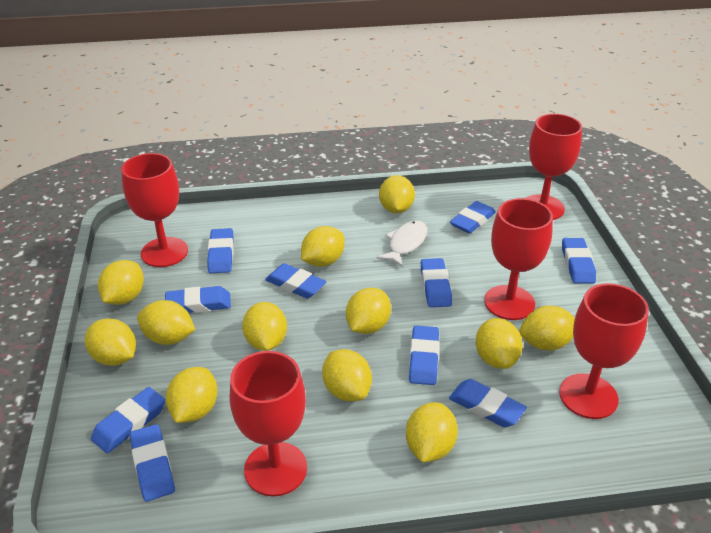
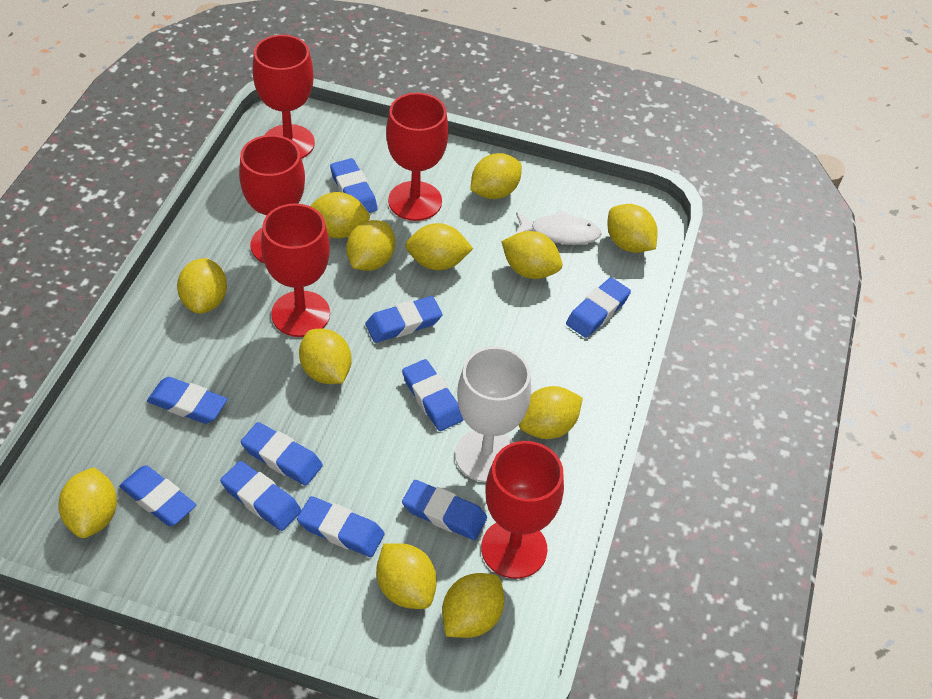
white goblet: 0 -> 1

